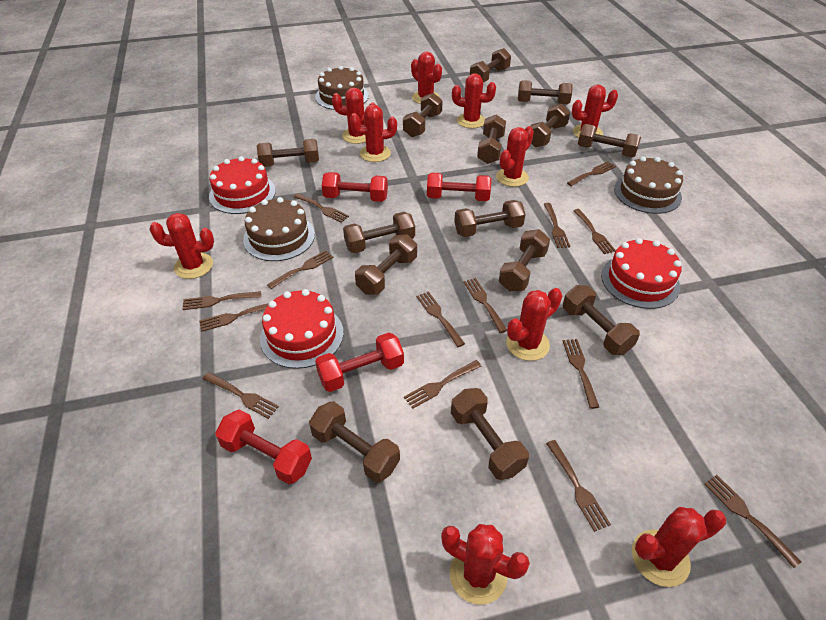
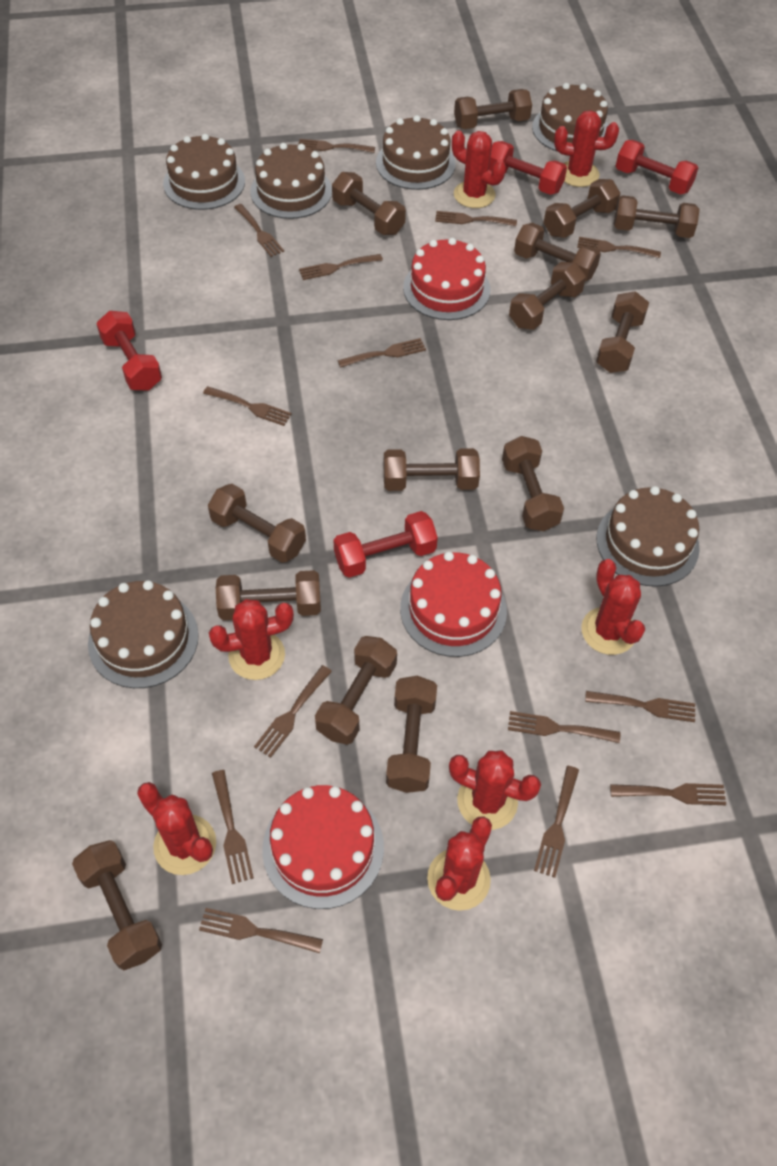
brown cake: 3 -> 6
red cactus: 10 -> 7

